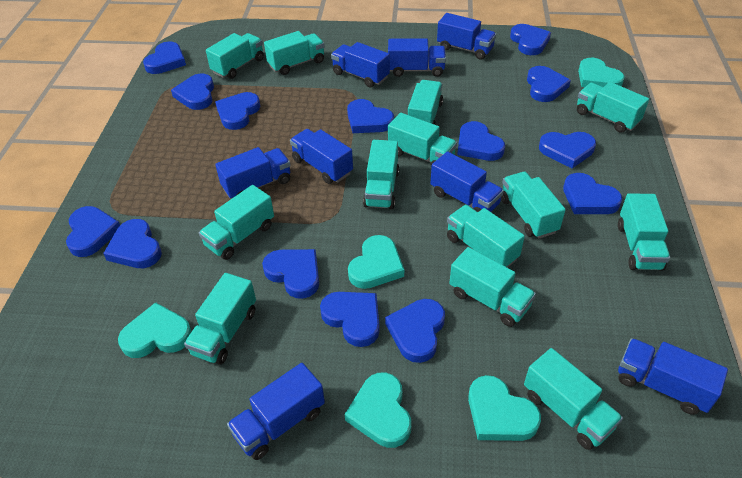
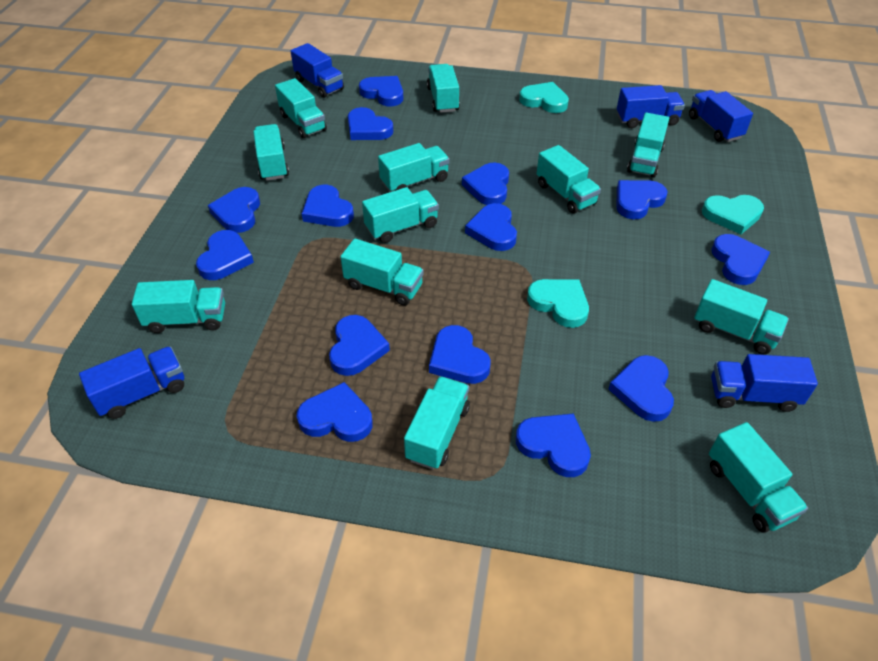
blue truck: 8 -> 5
turquoise heart: 5 -> 3
turquoise truck: 13 -> 12

